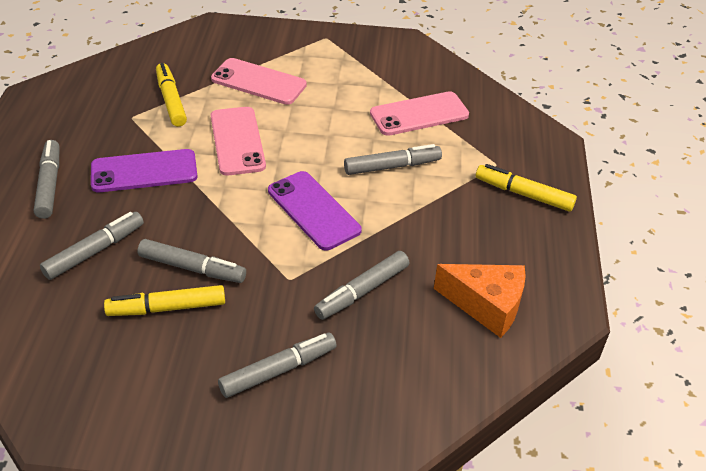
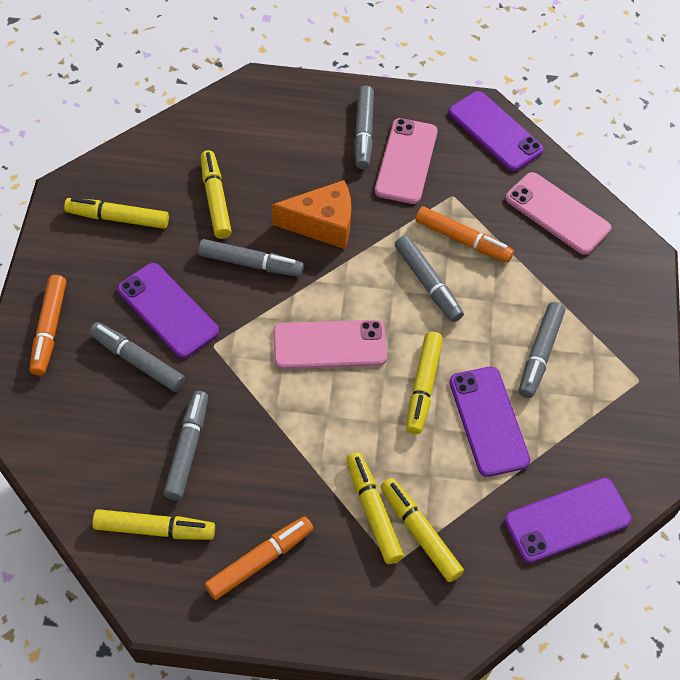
orange marker: 0 -> 3
purple phone: 2 -> 4
yellow marker: 3 -> 6

